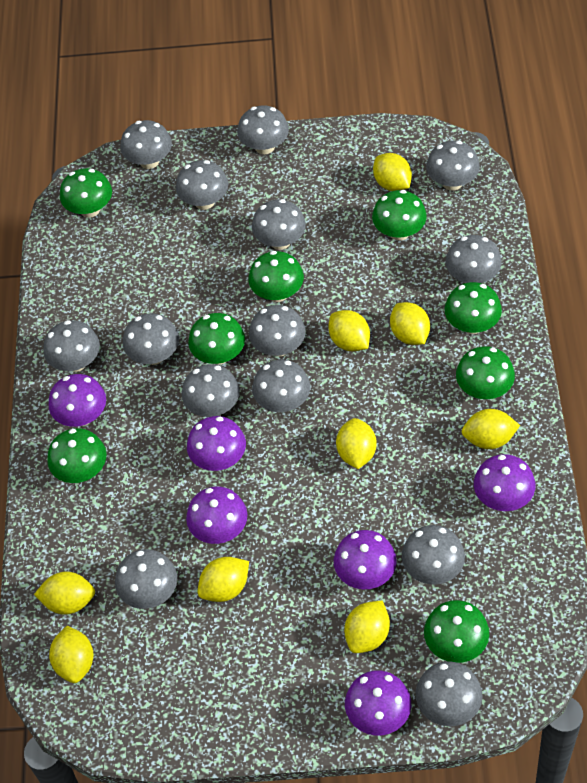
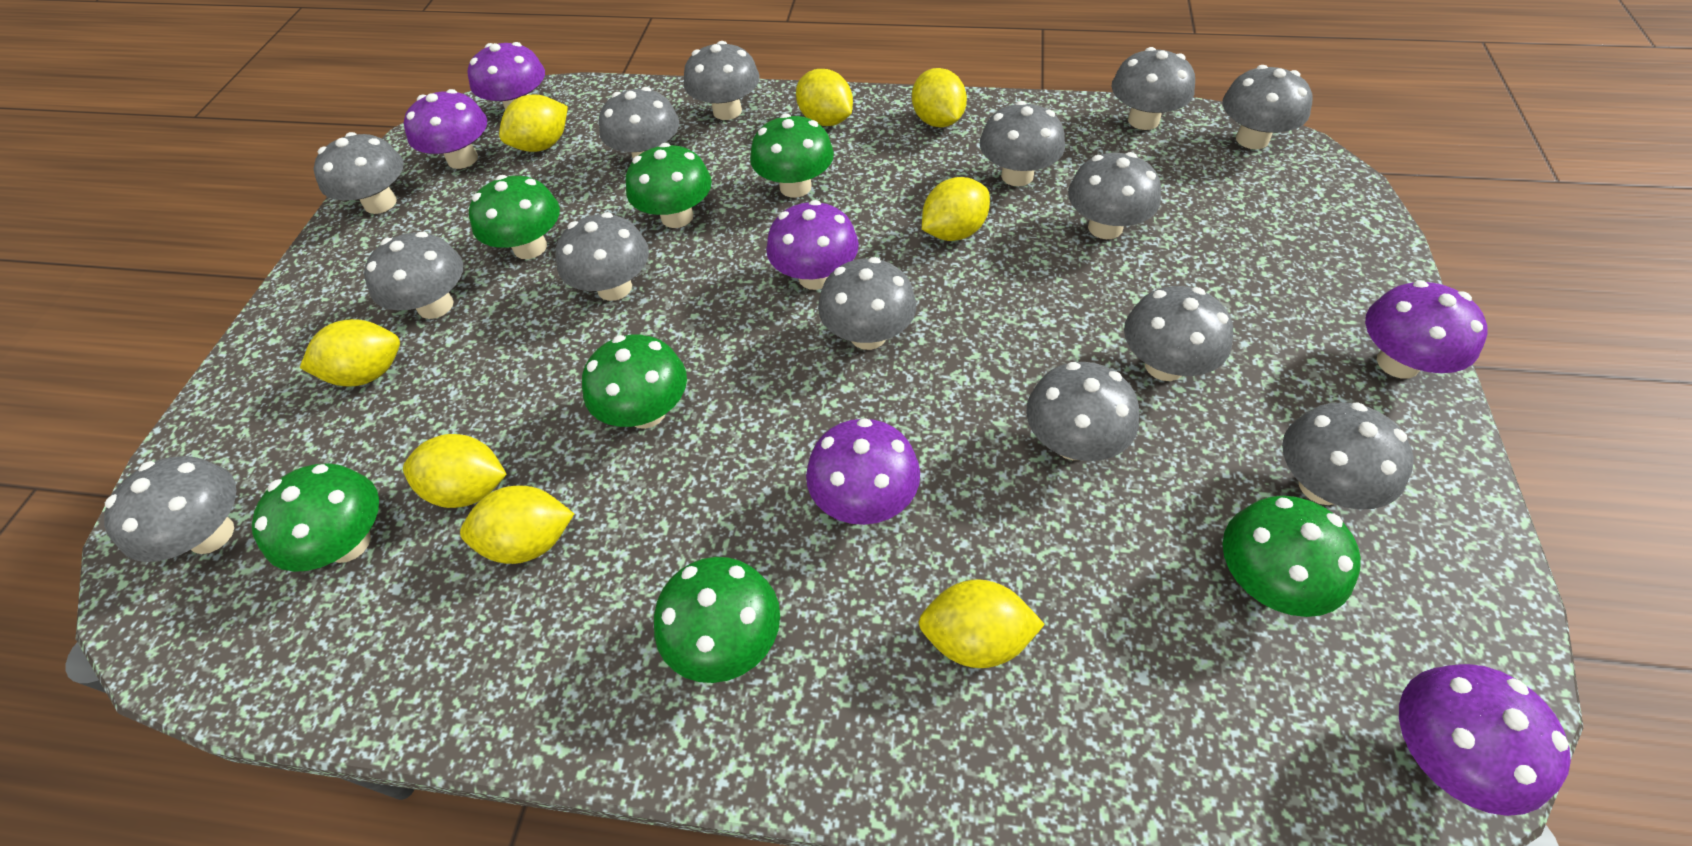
green mushroom: 8 -> 7
yellow lemon: 9 -> 8

